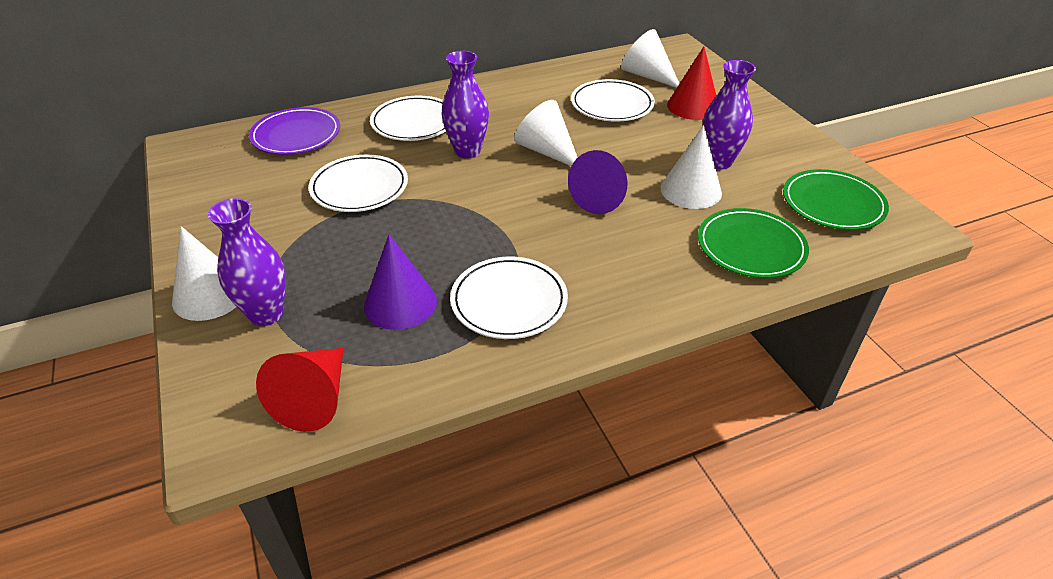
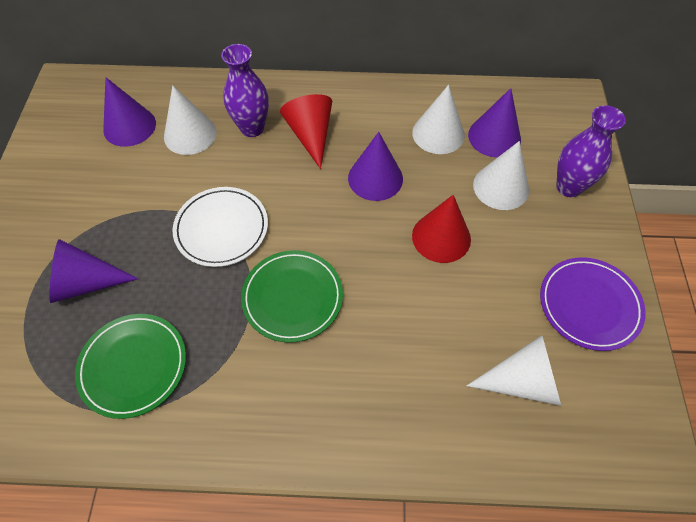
purple cone: 2 -> 4
purple vase: 3 -> 2
white plate: 4 -> 1

